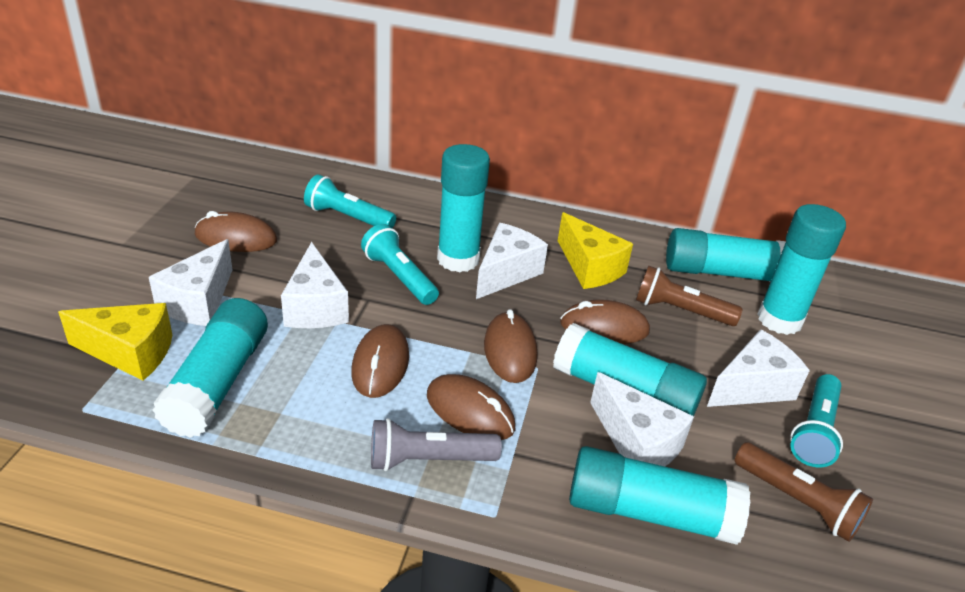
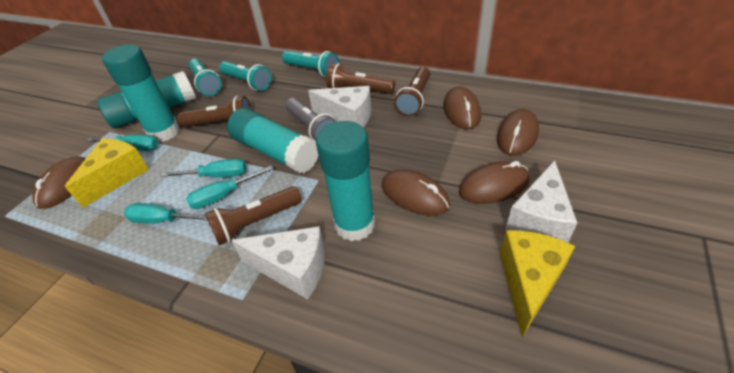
brown flashlight: 2 -> 4
turquoise glue stick: 6 -> 4
turquoise screwdriver: 0 -> 4
white cheese: 5 -> 3

